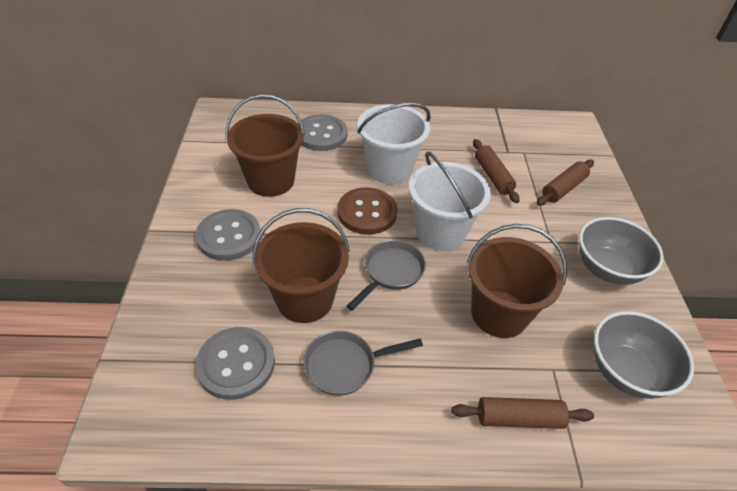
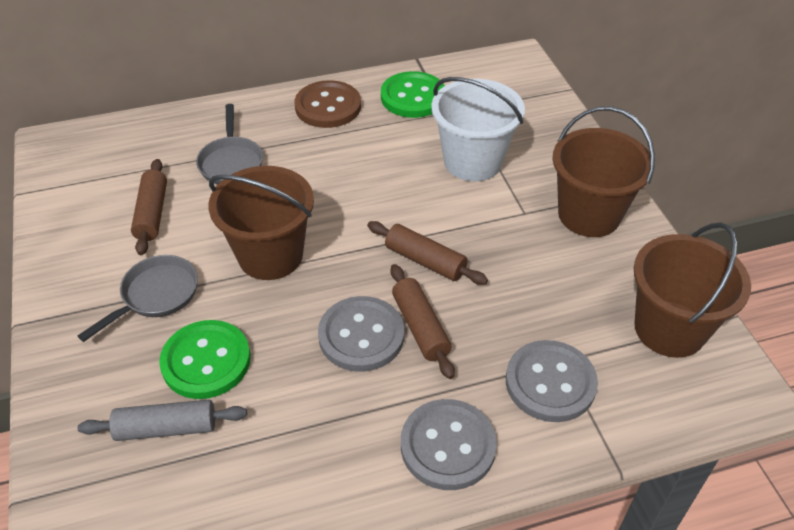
green button: 0 -> 2
grey bowl: 2 -> 0
grey rolling pin: 0 -> 1
white bucket: 2 -> 1

